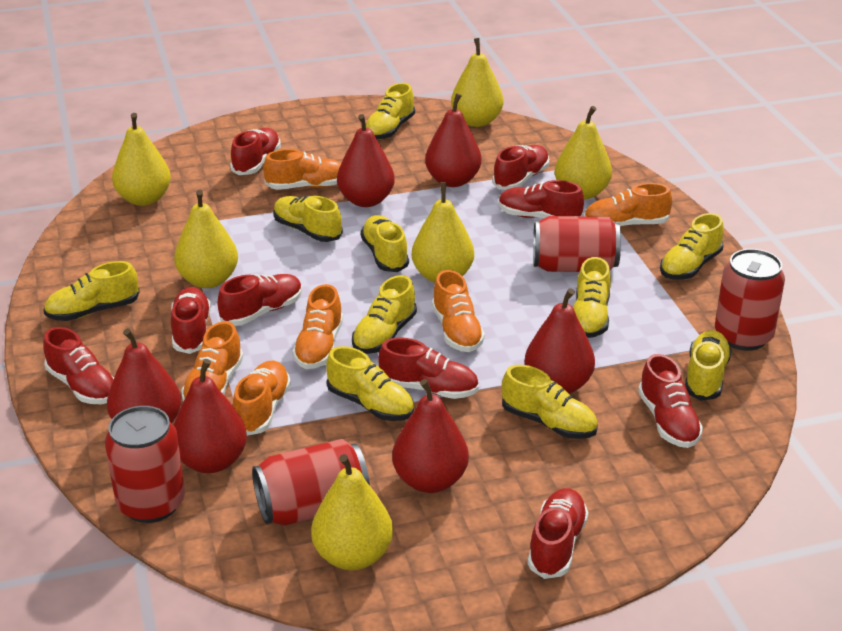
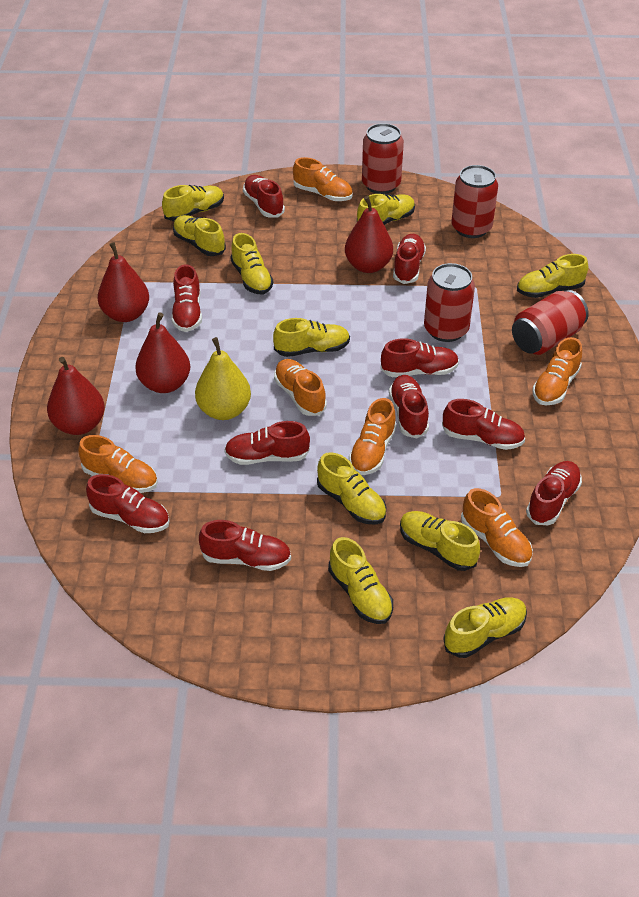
red pear: 6 -> 4
red shoe: 9 -> 10
yellow pear: 6 -> 1

